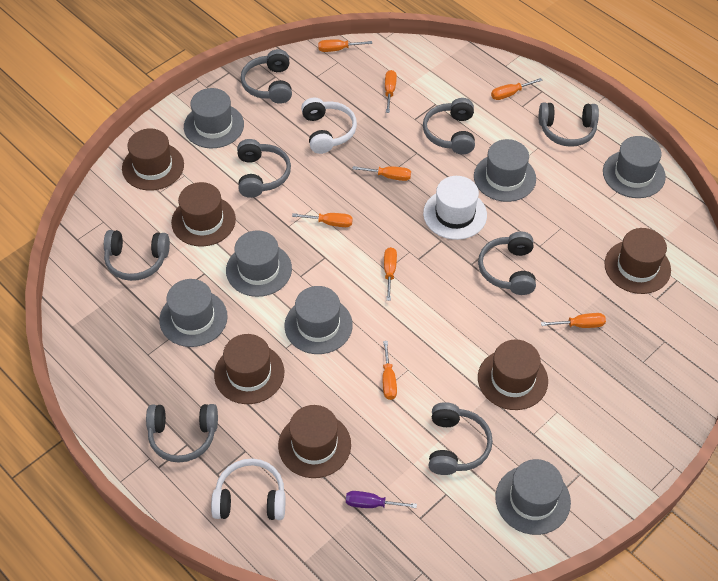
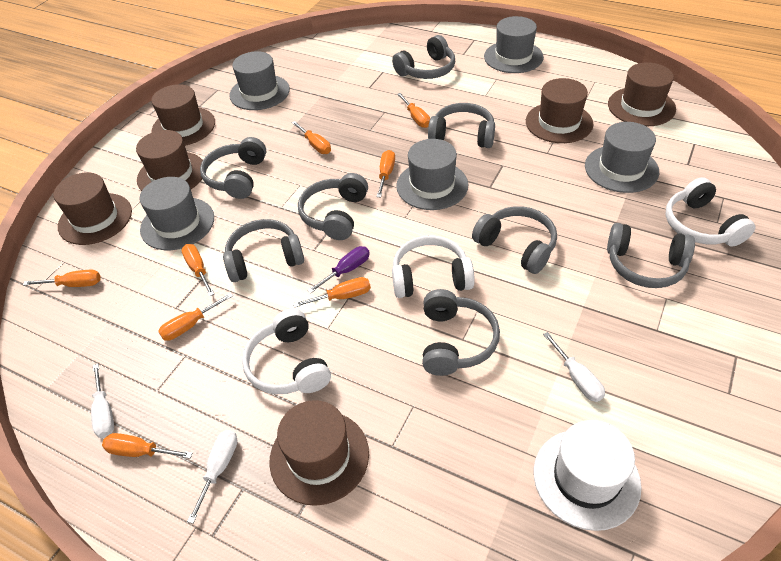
grey hat: 7 -> 5
white headphones: 2 -> 3
white screwdriver: 0 -> 3

